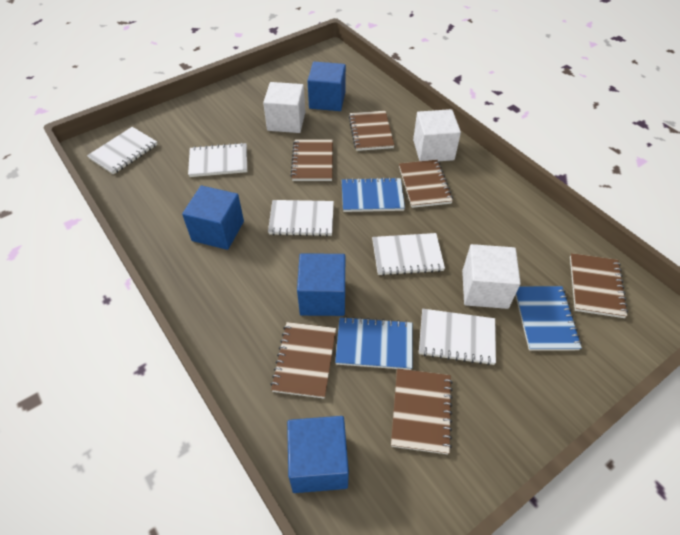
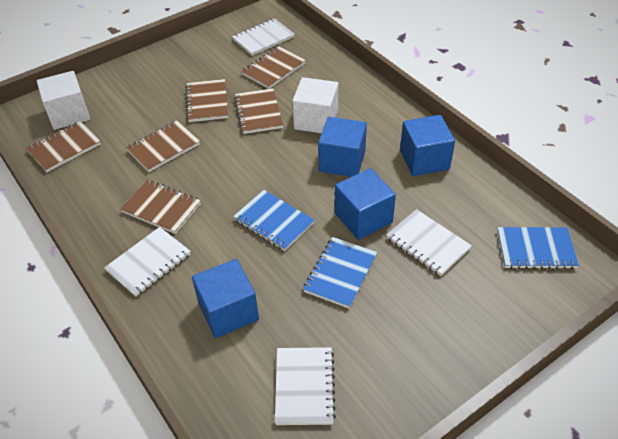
white cube: 3 -> 2
white notebook: 5 -> 4

